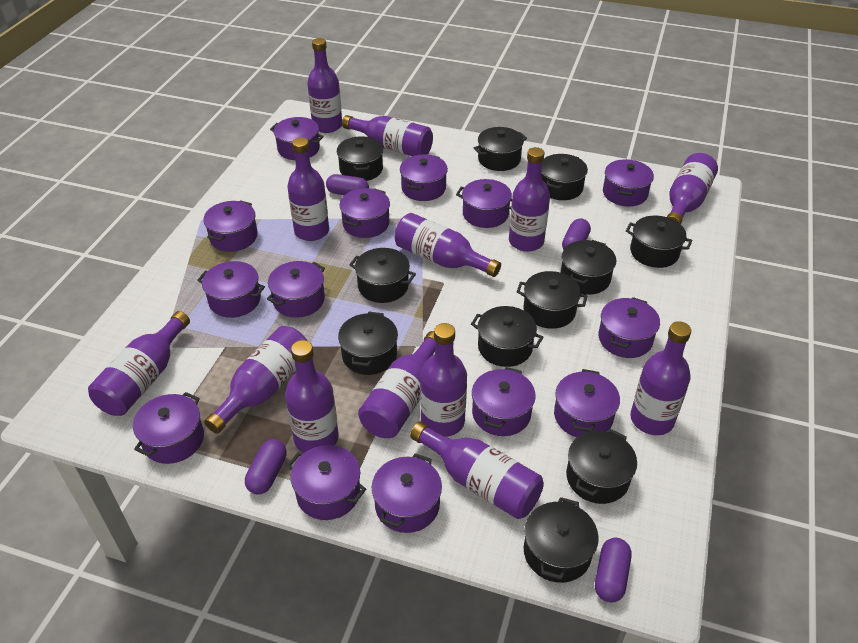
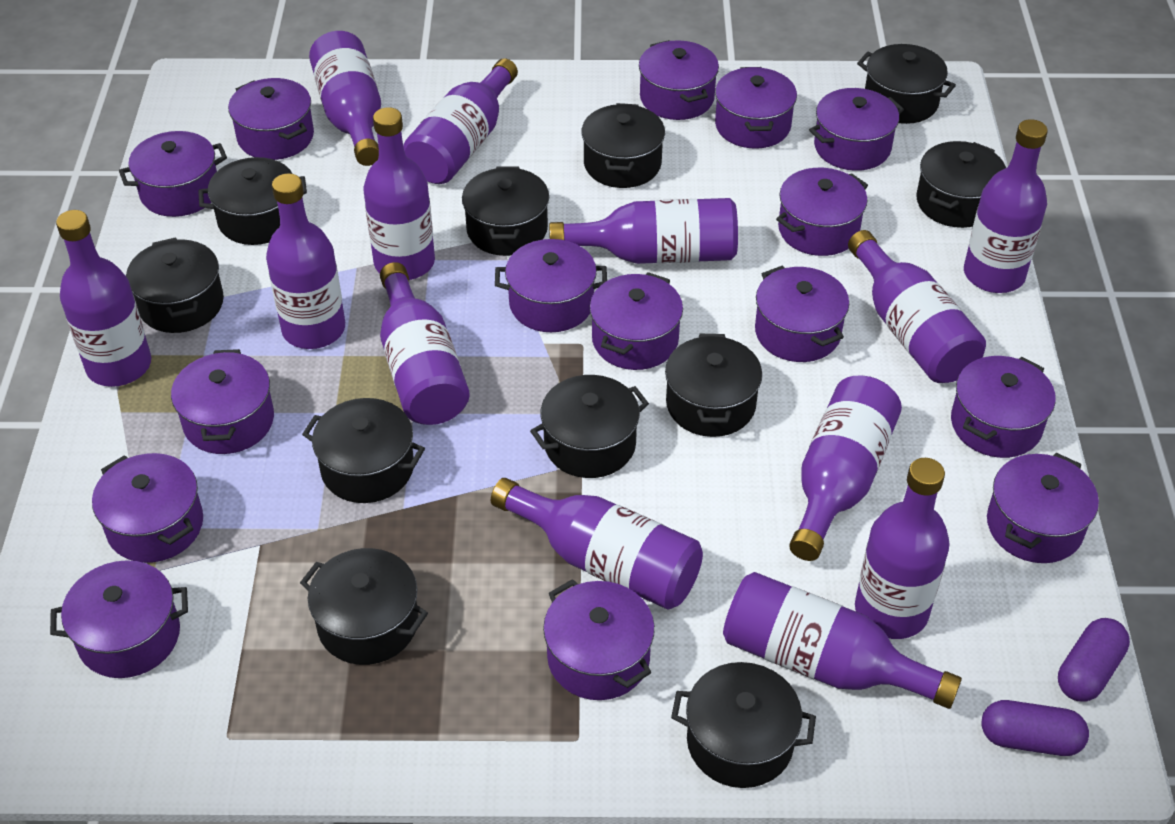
purple capsule: 4 -> 2
purple pot: 14 -> 15

